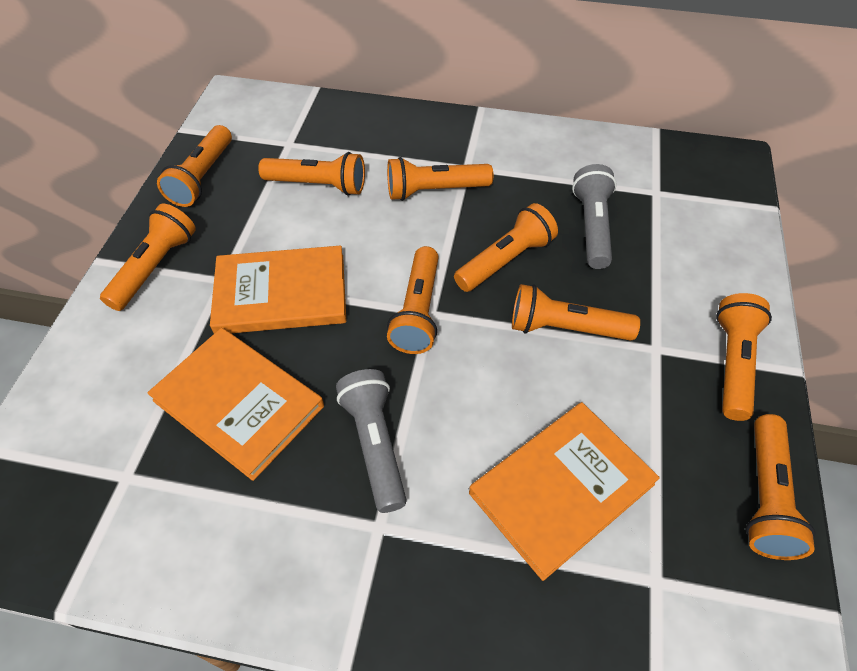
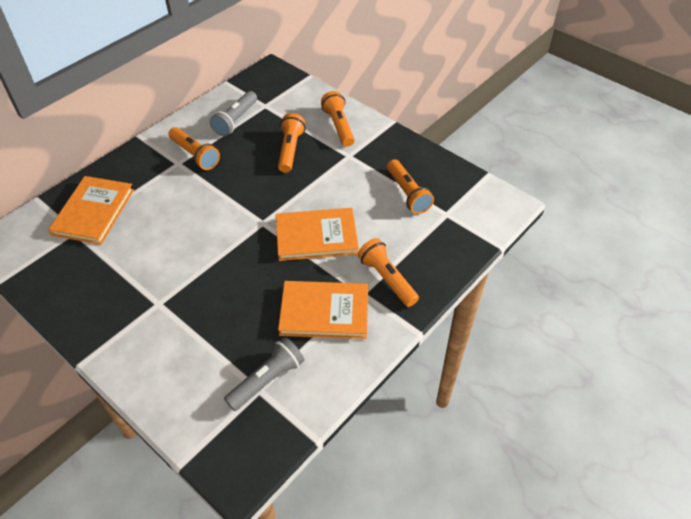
orange flashlight: 9 -> 5

